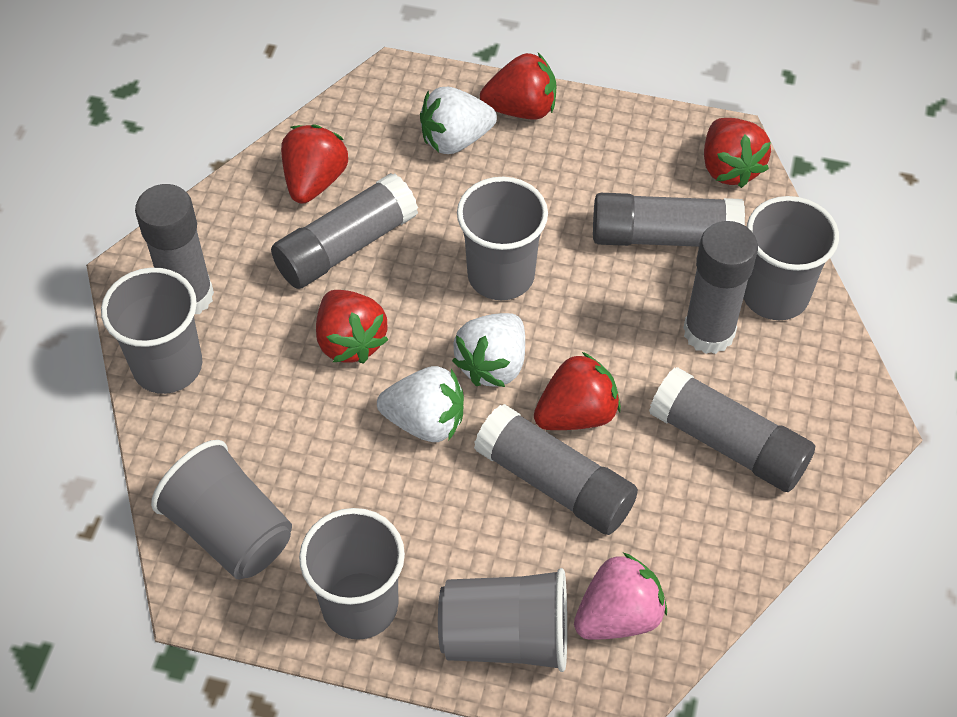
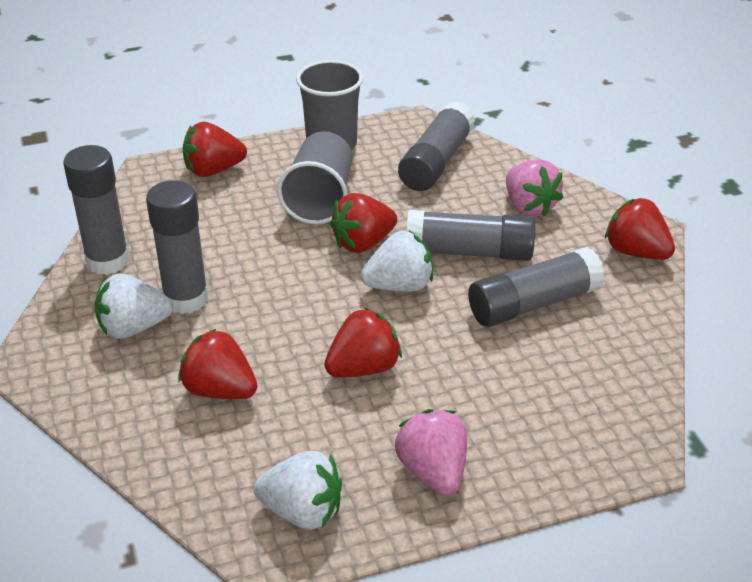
grey cup: 6 -> 2
grey glue stick: 6 -> 5
pink strawberry: 1 -> 2

